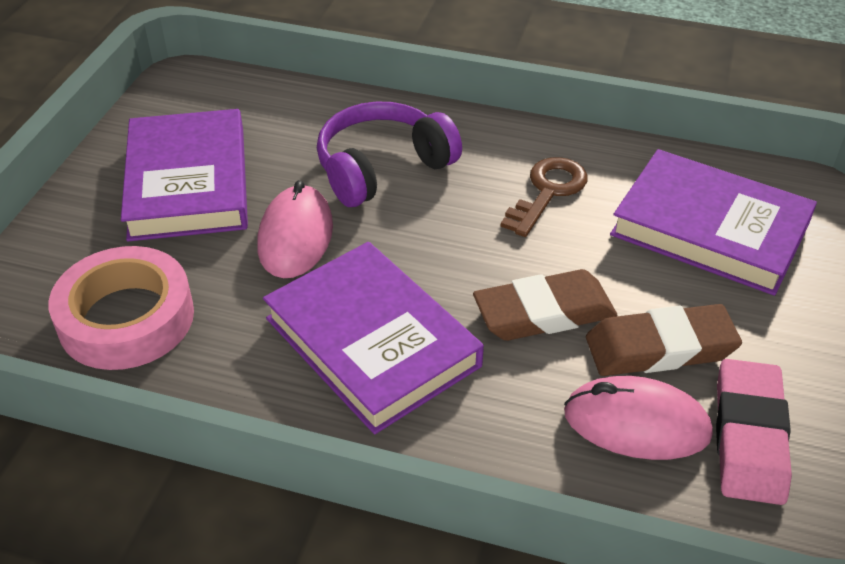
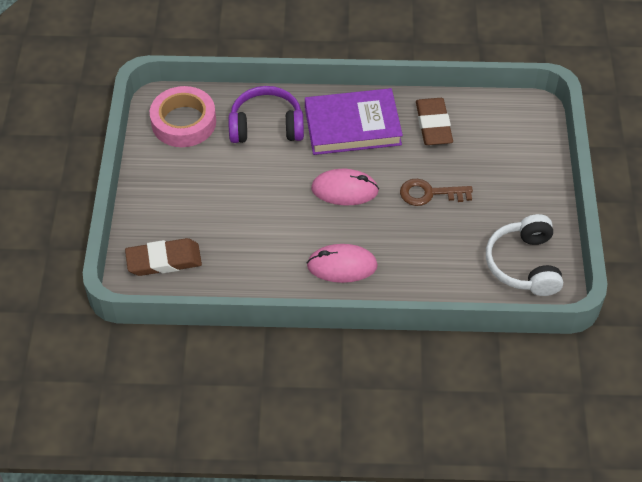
pink eraser: 1 -> 0
purple book: 3 -> 1
white headphones: 0 -> 1

